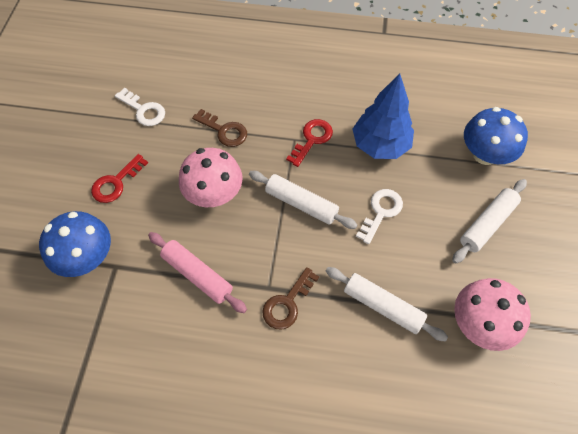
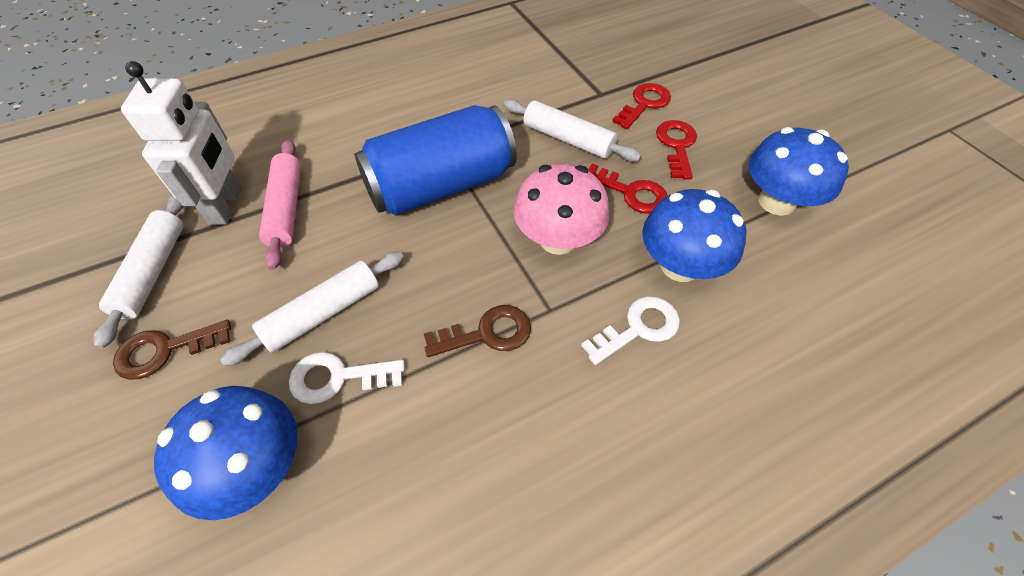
blue can: 0 -> 1
blue mushroom: 2 -> 3
blue tree: 1 -> 0
pink mushroom: 2 -> 1
red key: 2 -> 3
white robot: 0 -> 1

